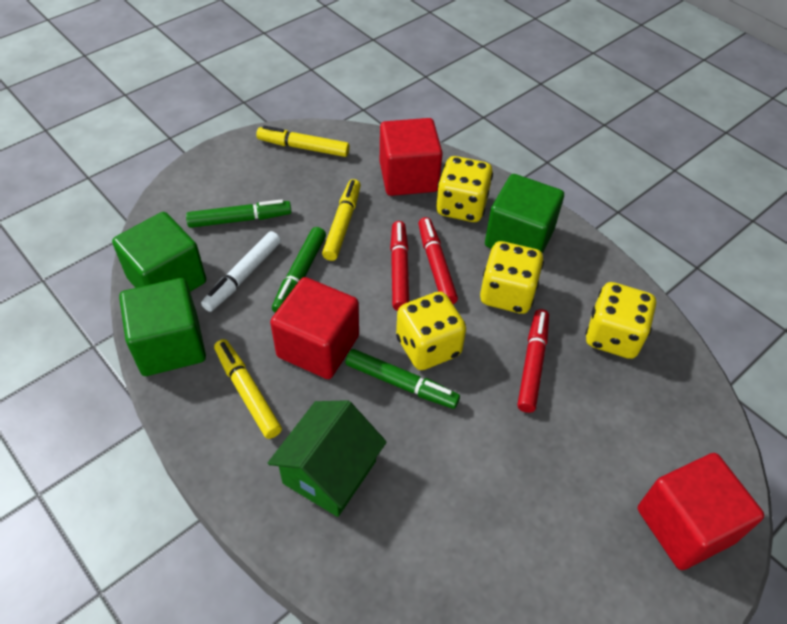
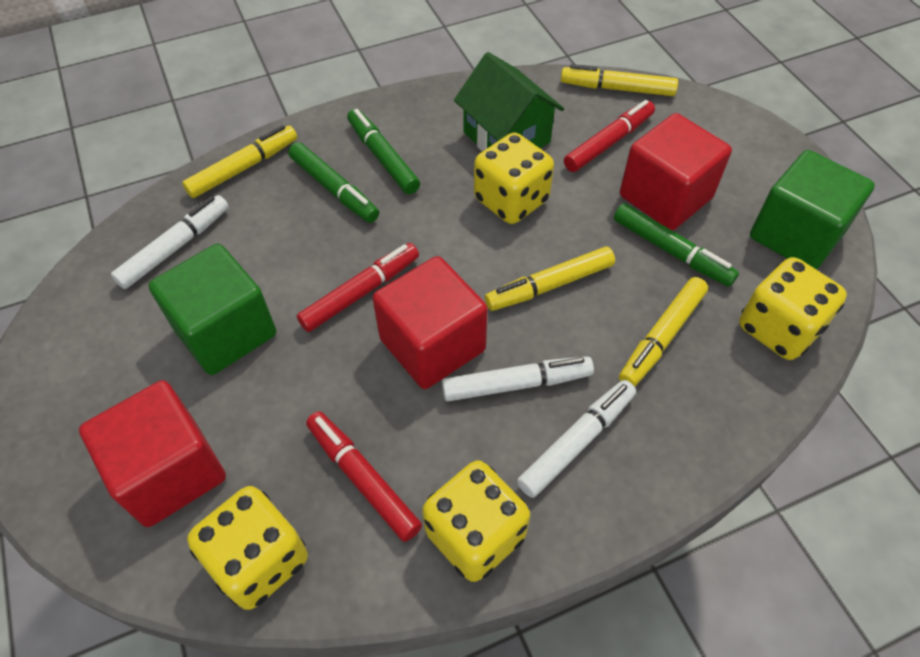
green cube: 3 -> 2
white marker: 1 -> 3
yellow marker: 3 -> 4

